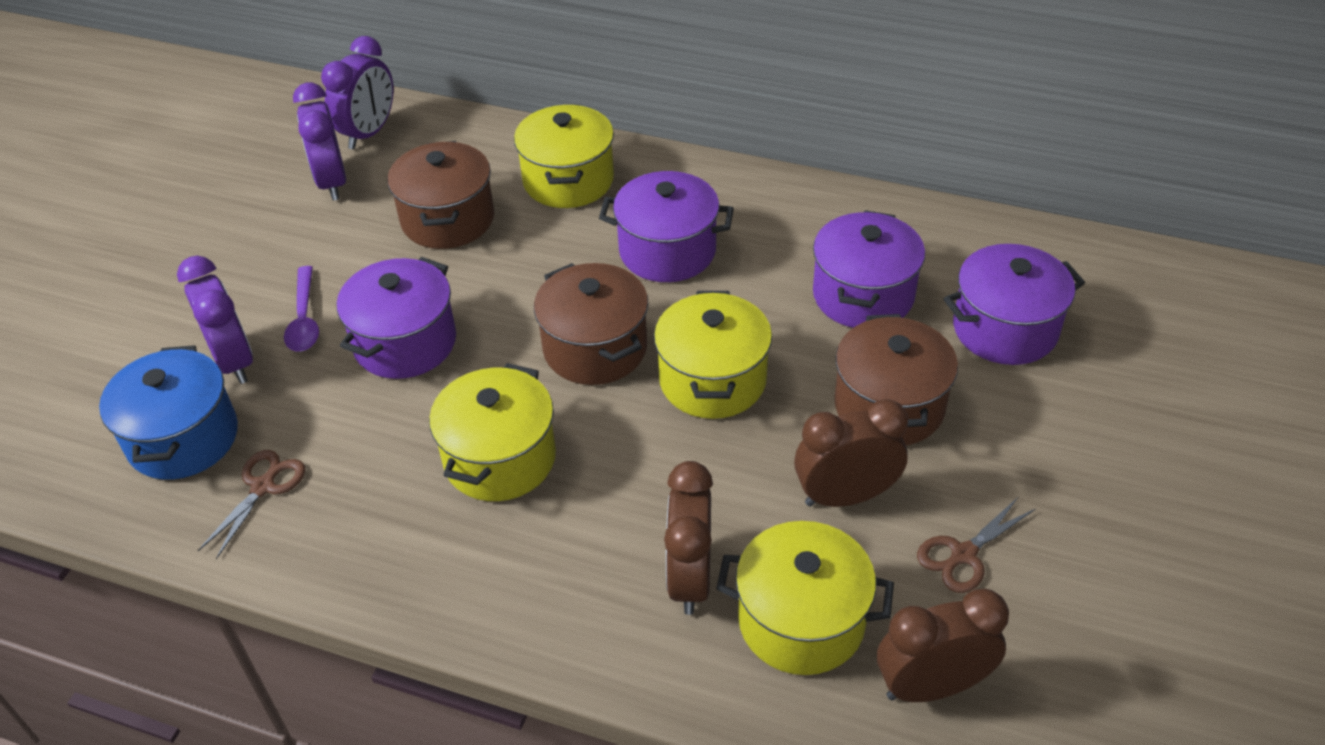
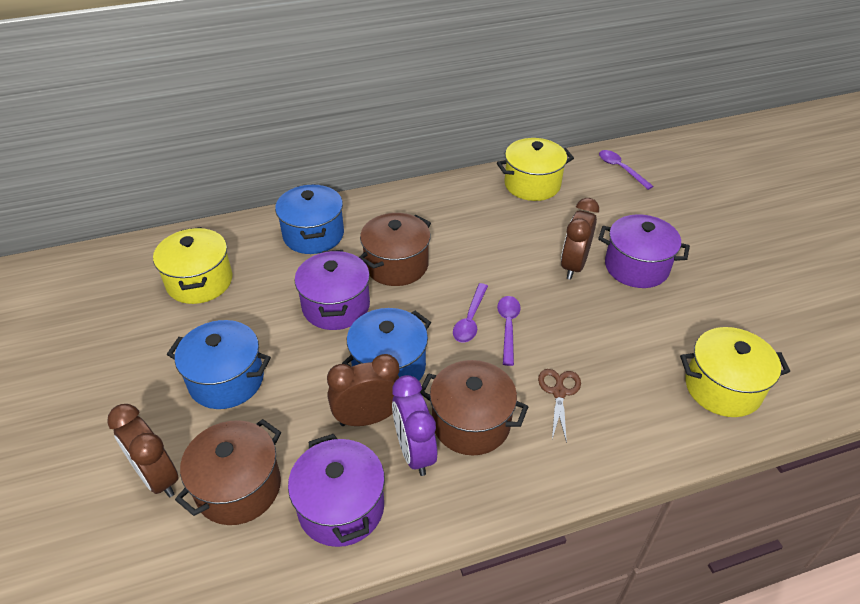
blue pot: 1 -> 3
brown scissors: 2 -> 1
purple clock: 3 -> 1
purple pot: 4 -> 3
purple spoon: 1 -> 3
yellow pot: 4 -> 3

